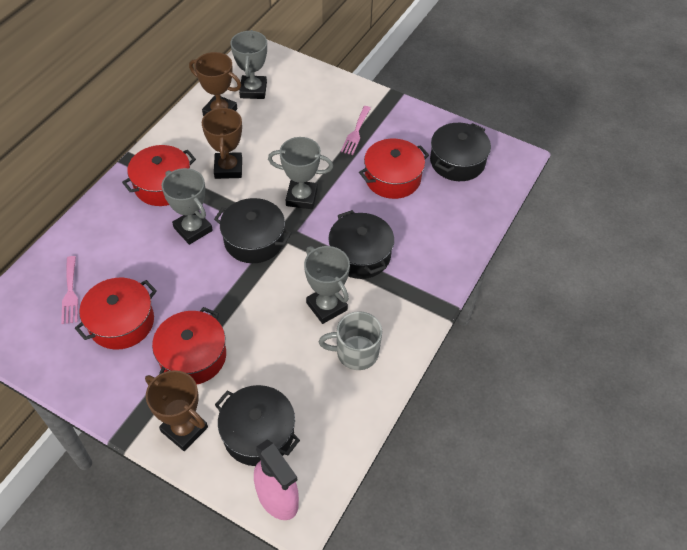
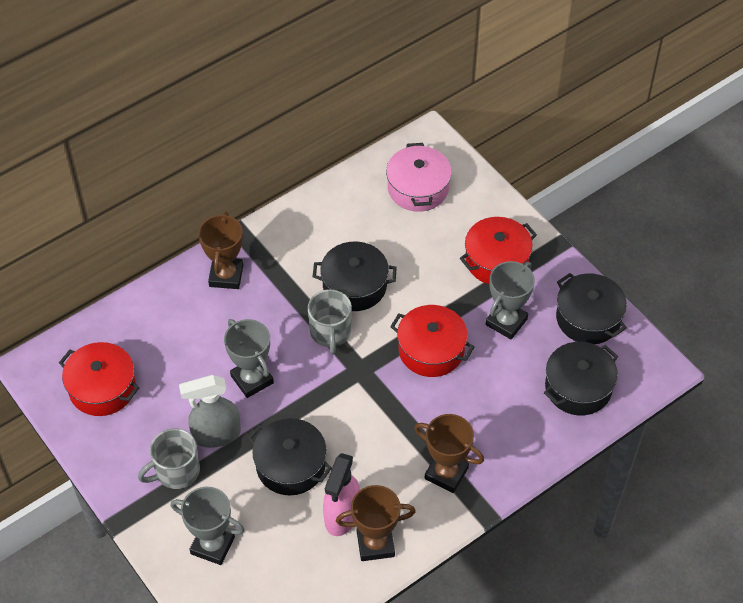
grey mug: 1 -> 2
grey spray bottle: 0 -> 1
grey trophy: 4 -> 3
pink fork: 2 -> 0
pink pot: 0 -> 1
red pot: 4 -> 3

